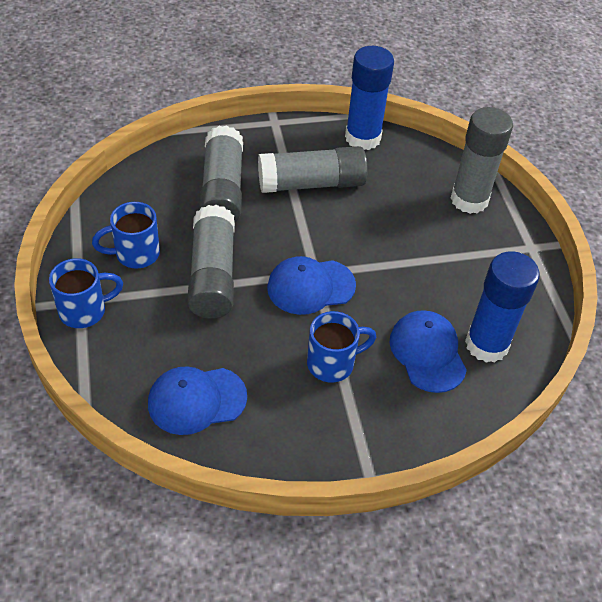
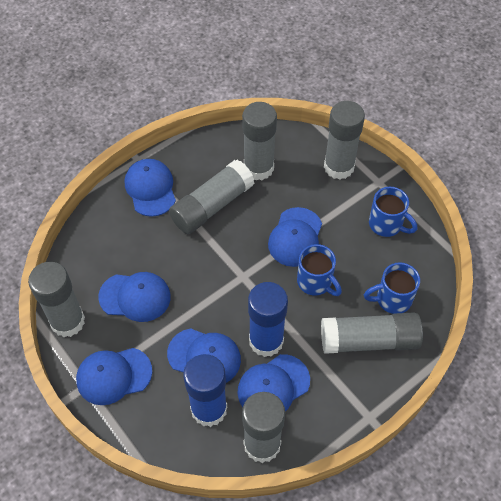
blue cap: 3 -> 6
grey glue stick: 4 -> 6

